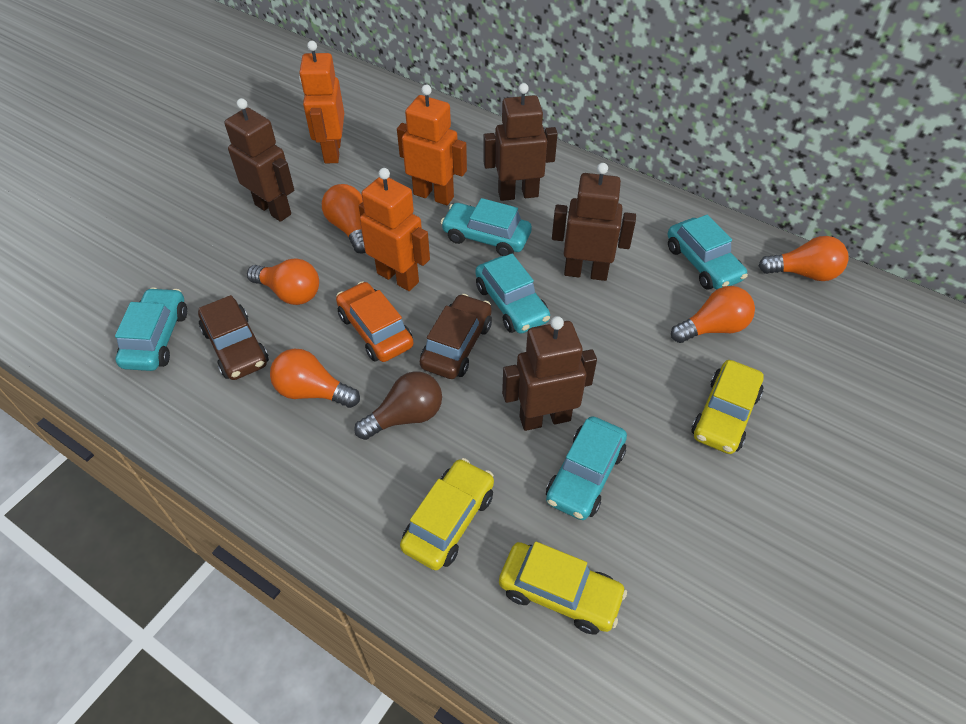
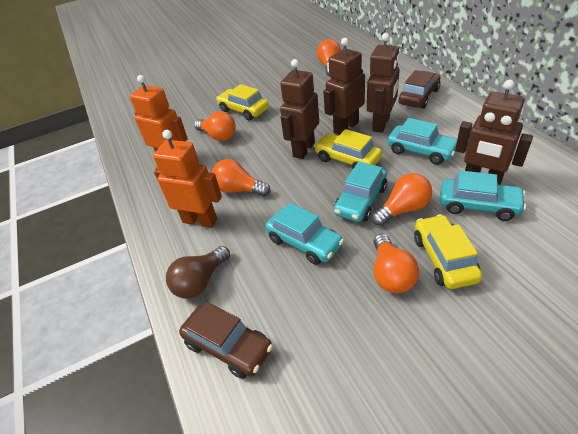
orange car: 1 -> 0
orange robot: 3 -> 2
turquoise car: 5 -> 4

